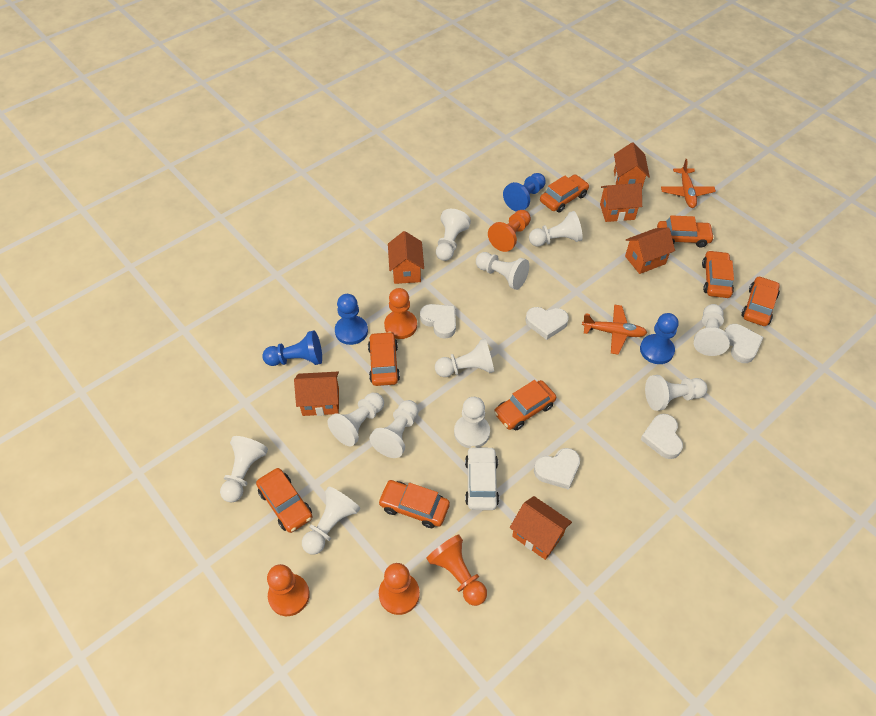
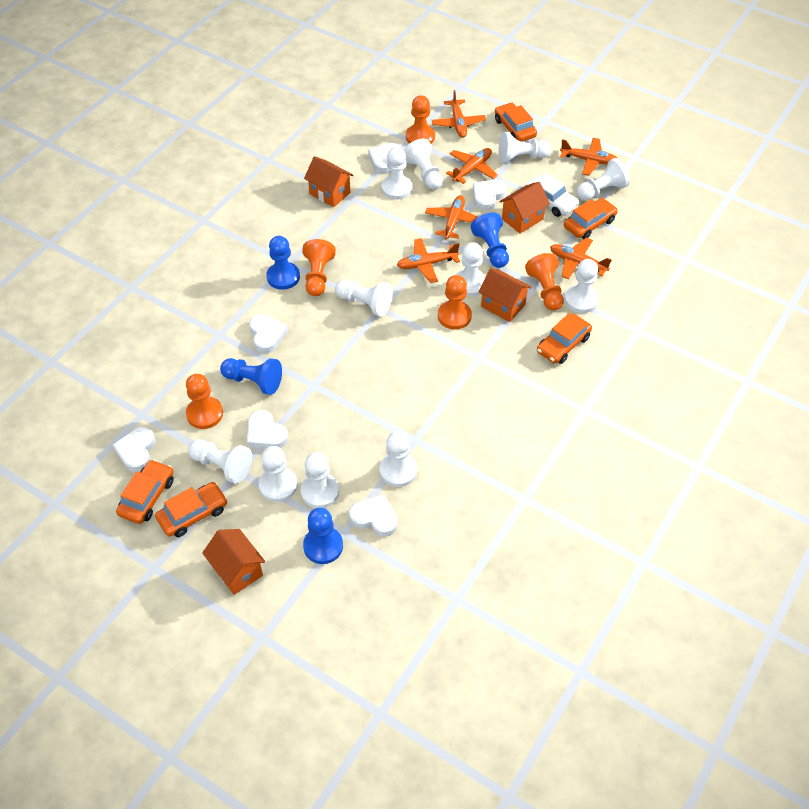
orange car: 8 -> 5
orange house: 6 -> 4
orange plane: 2 -> 6
white heart: 5 -> 6

